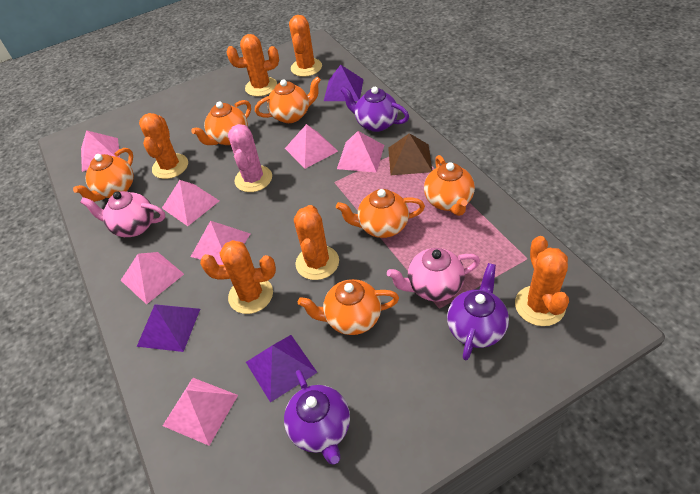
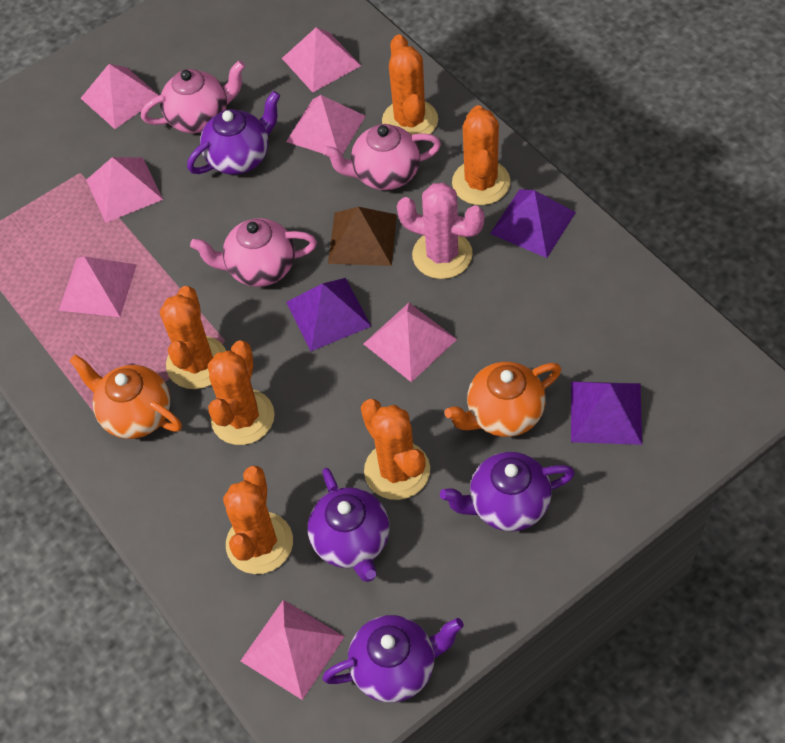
orange teapot: 6 -> 2
pink teapot: 2 -> 3
purple teapot: 3 -> 4

